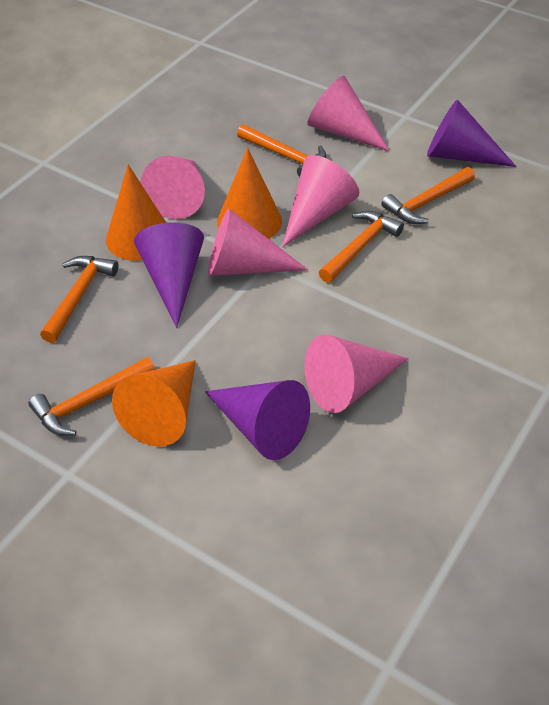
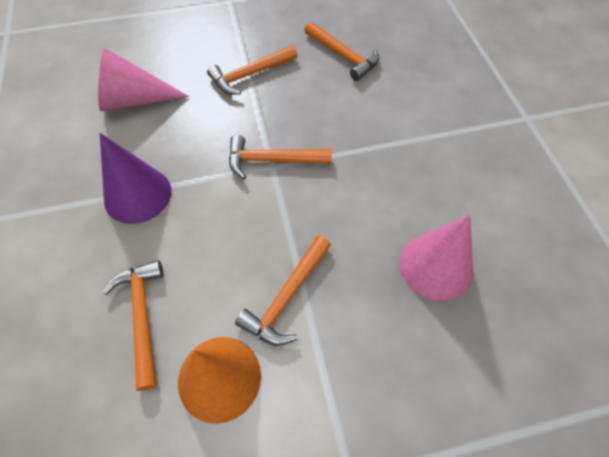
orange cone: 3 -> 1
pink cone: 5 -> 2
purple cone: 3 -> 1

